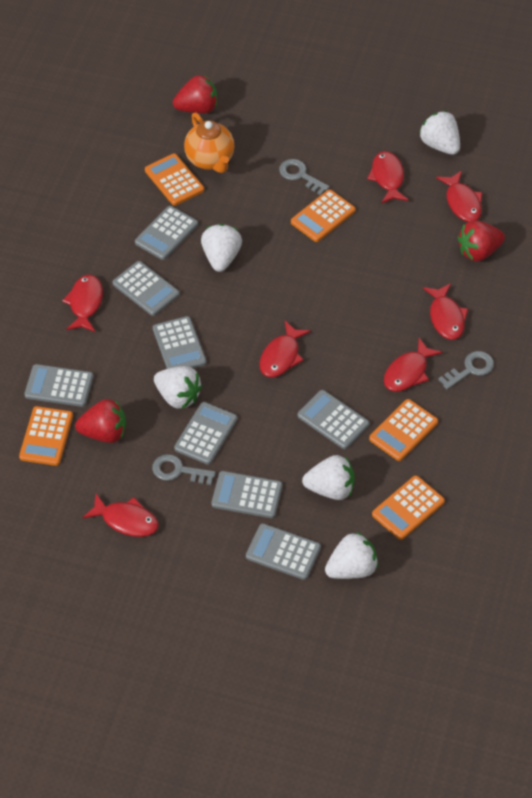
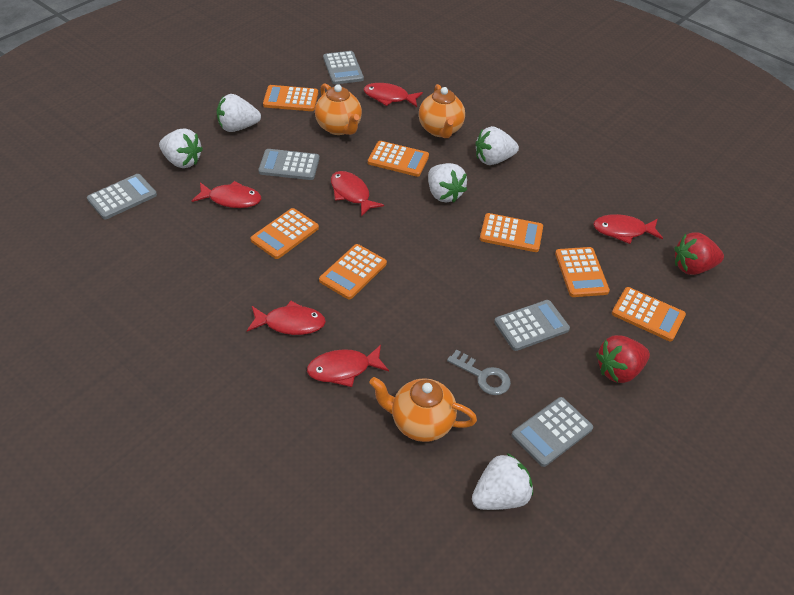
grey calculator: 8 -> 5
grey key: 3 -> 1
orange calculator: 5 -> 7
orange teapot: 1 -> 3
red fish: 7 -> 6
red strawberry: 3 -> 2

